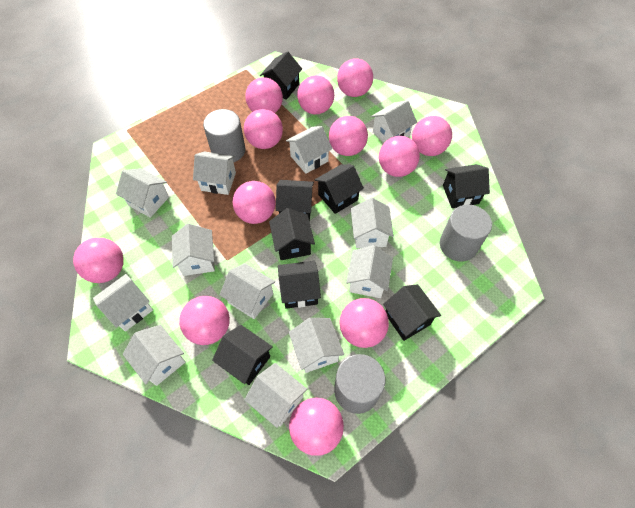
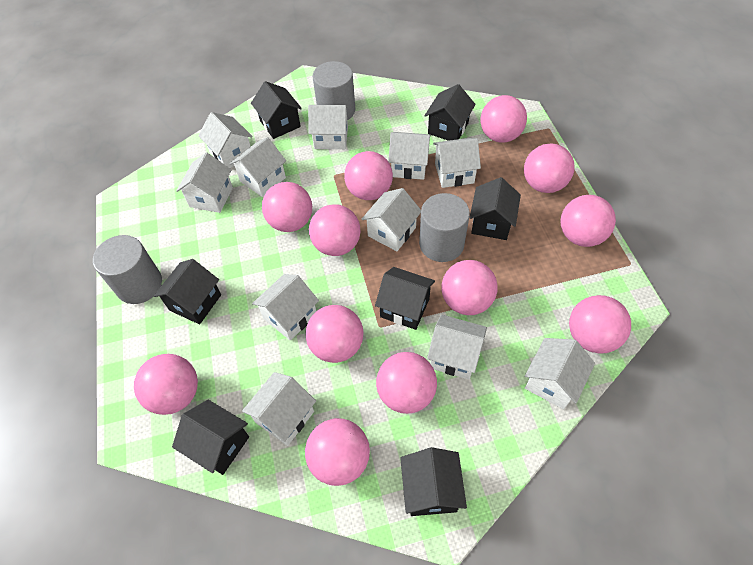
black house: 8 -> 7
white house: 12 -> 11

